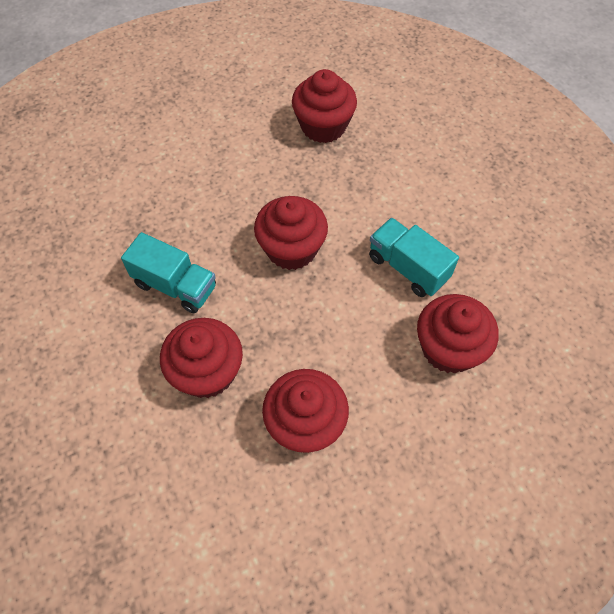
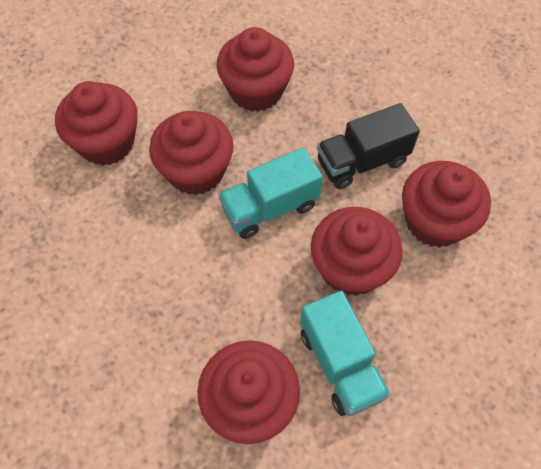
black truck: 0 -> 1
red cupcake: 5 -> 6

